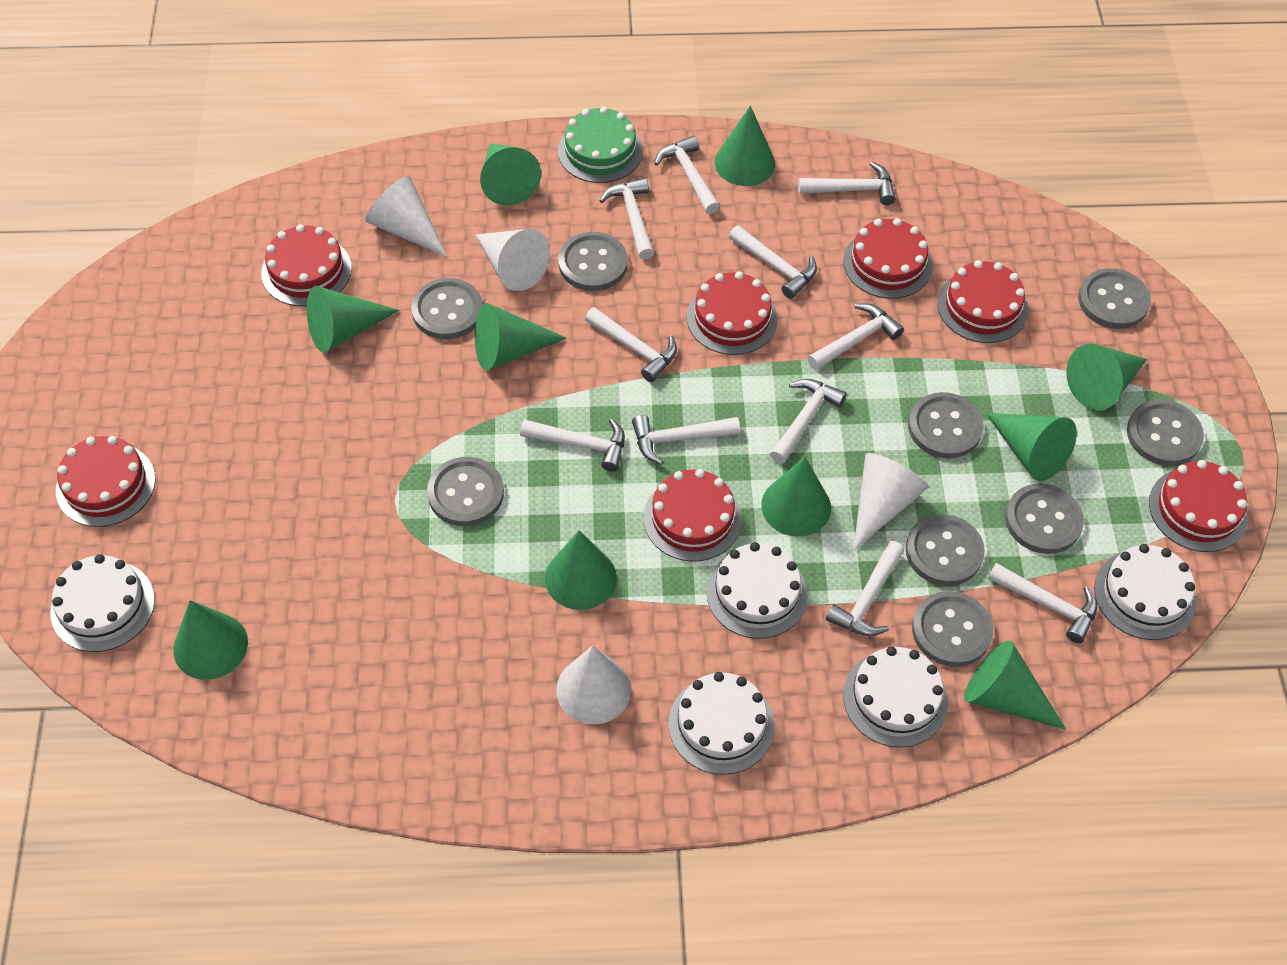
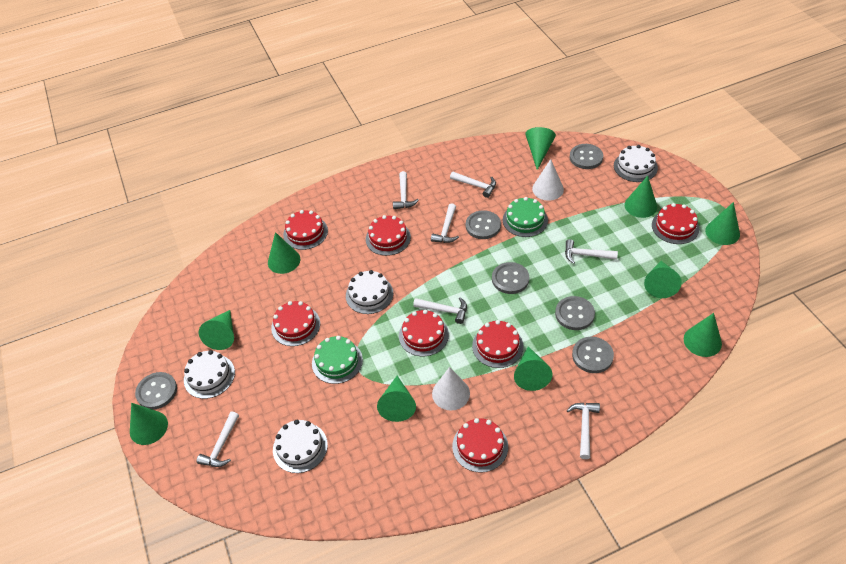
green cake: 1 -> 2
grey button: 9 -> 6
white cake: 5 -> 4
white cone: 4 -> 2
white hammer: 11 -> 7

